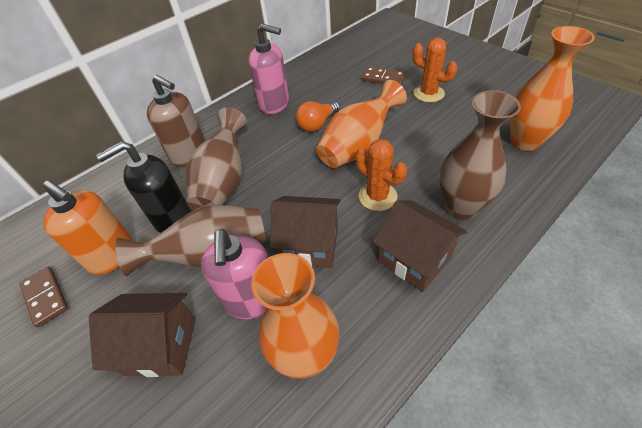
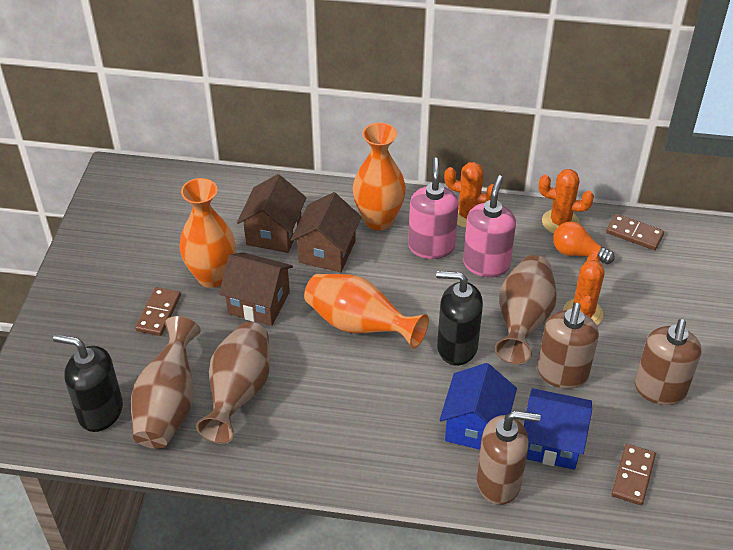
black soap dispenser: 1 -> 2
blue house: 0 -> 2
brown domino: 2 -> 3
brown soap dispenser: 1 -> 3
orange cactus: 2 -> 3
orange soap dispenser: 1 -> 0

